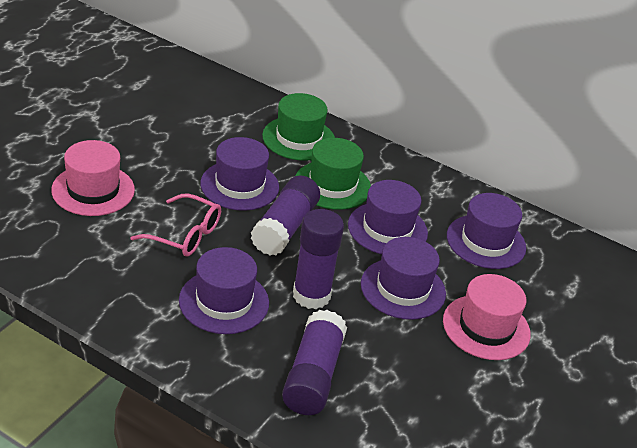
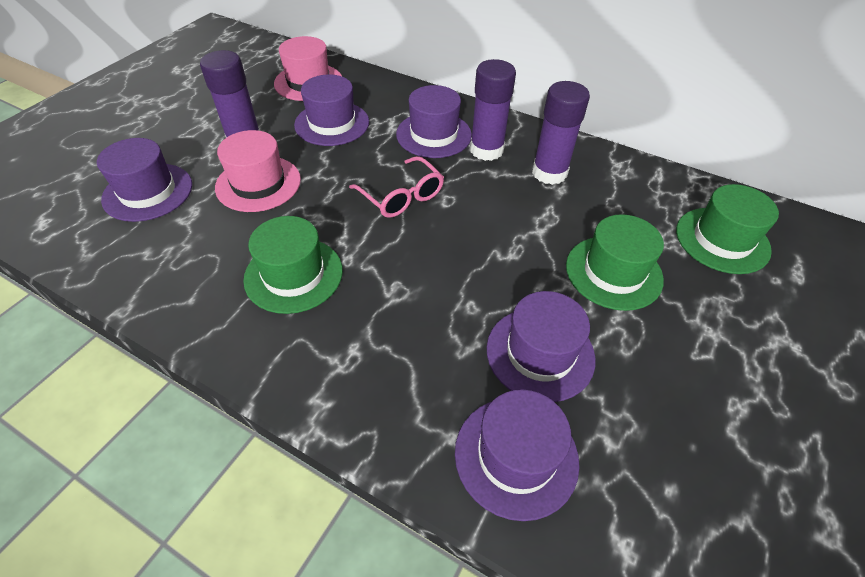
green hat: 2 -> 3

